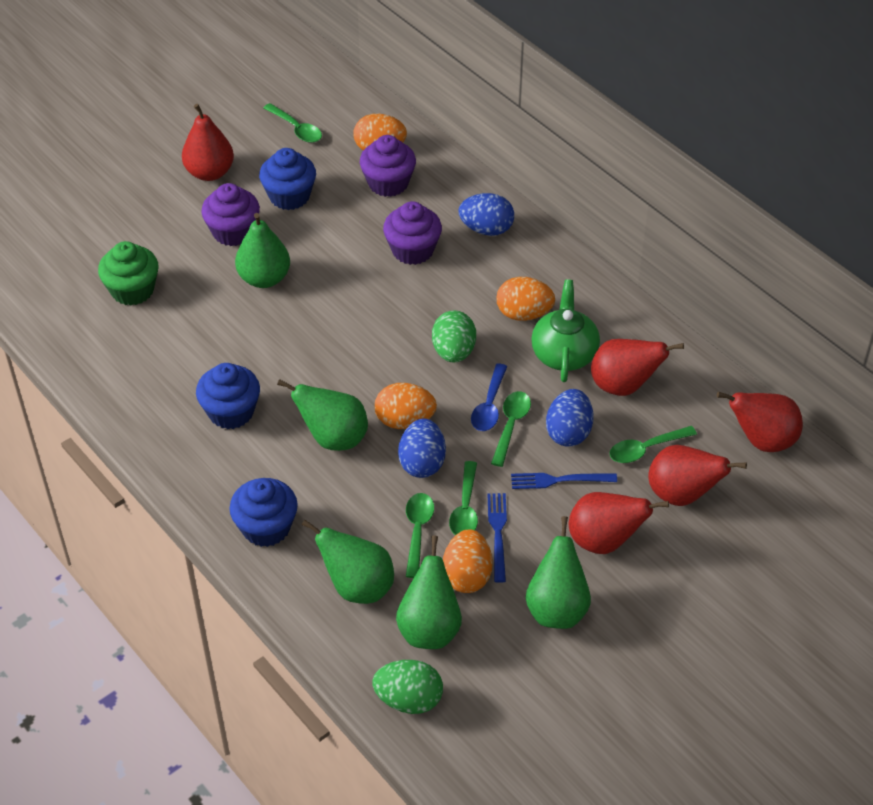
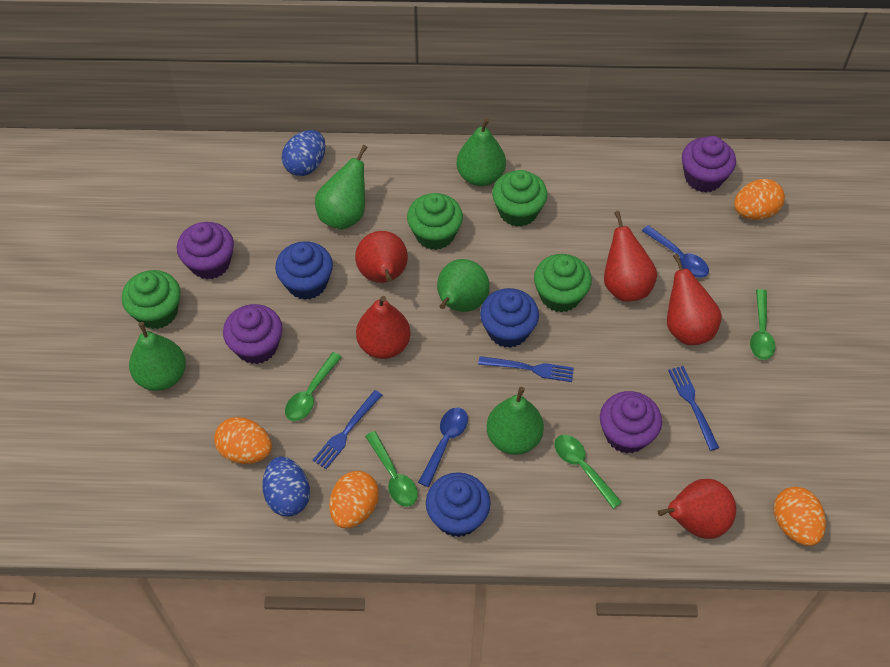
blue egg: 3 -> 2
blue fork: 2 -> 3
blue spoon: 1 -> 2
green cupcake: 1 -> 4
green egg: 2 -> 0
green spoon: 5 -> 4
green teapot: 1 -> 0
purple cupcake: 3 -> 4

